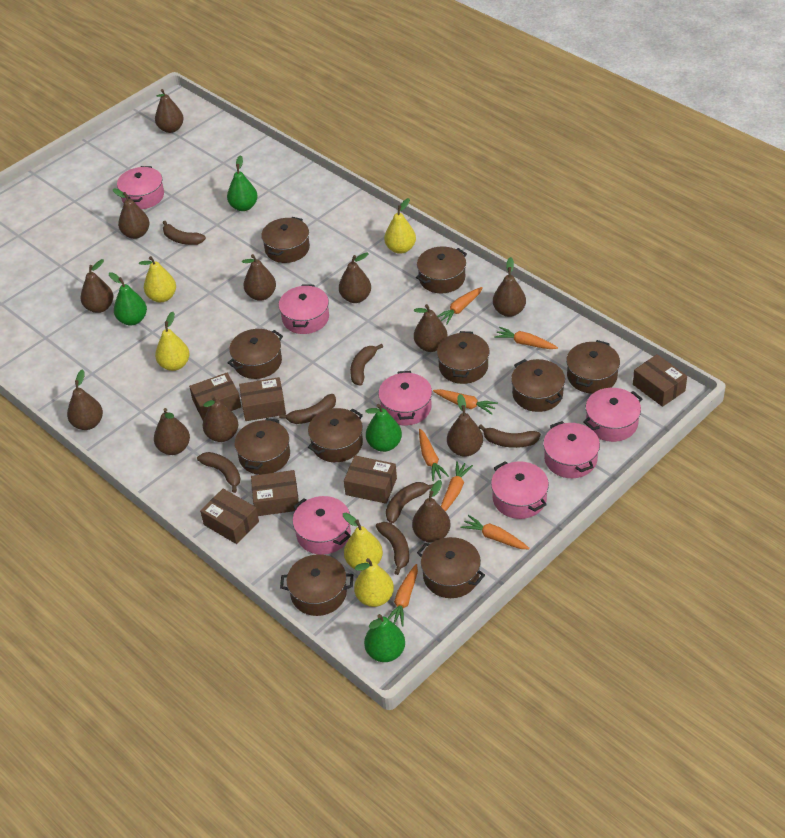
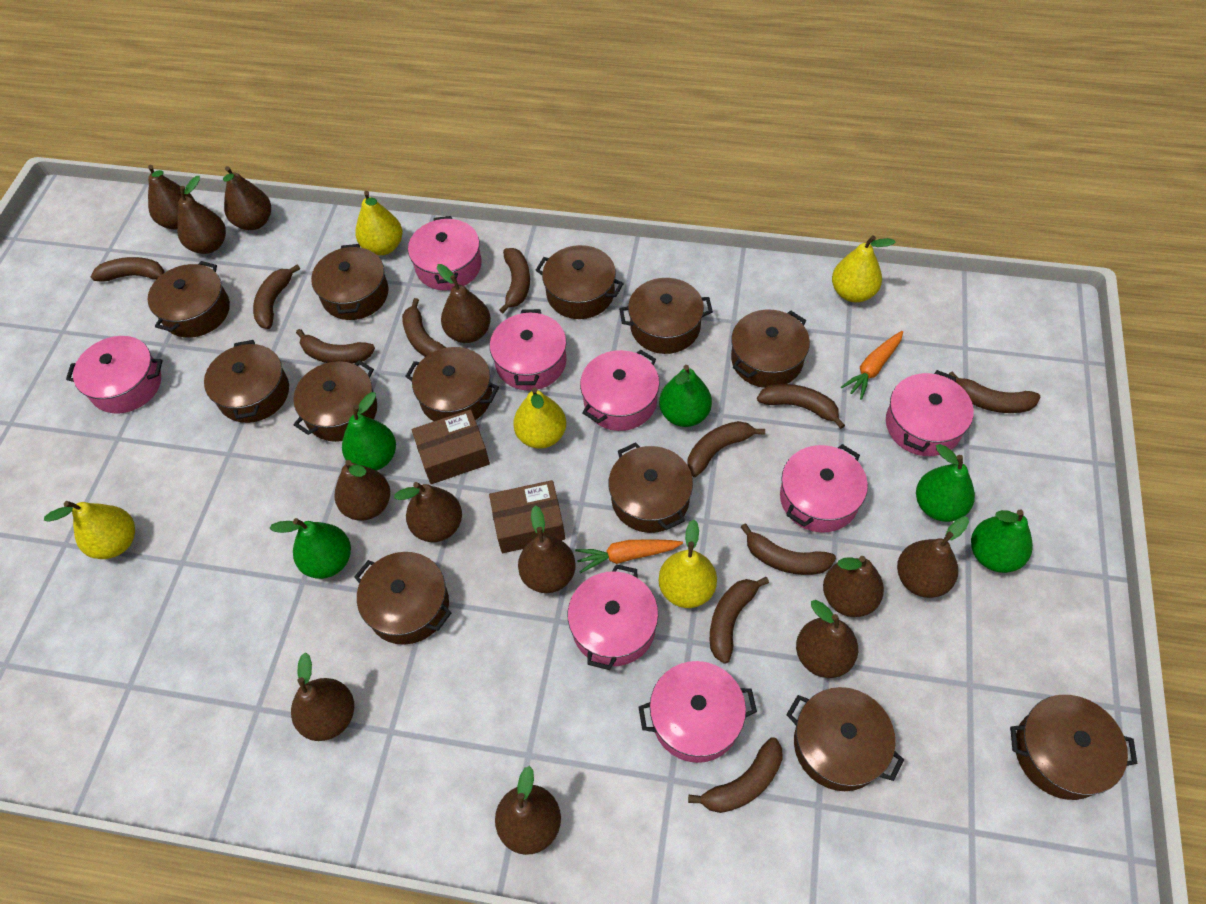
brown banana: 7 -> 11
brown box: 6 -> 2
brown pot: 10 -> 12
green pear: 4 -> 5
orange carrot: 7 -> 2
pink pot: 7 -> 8

